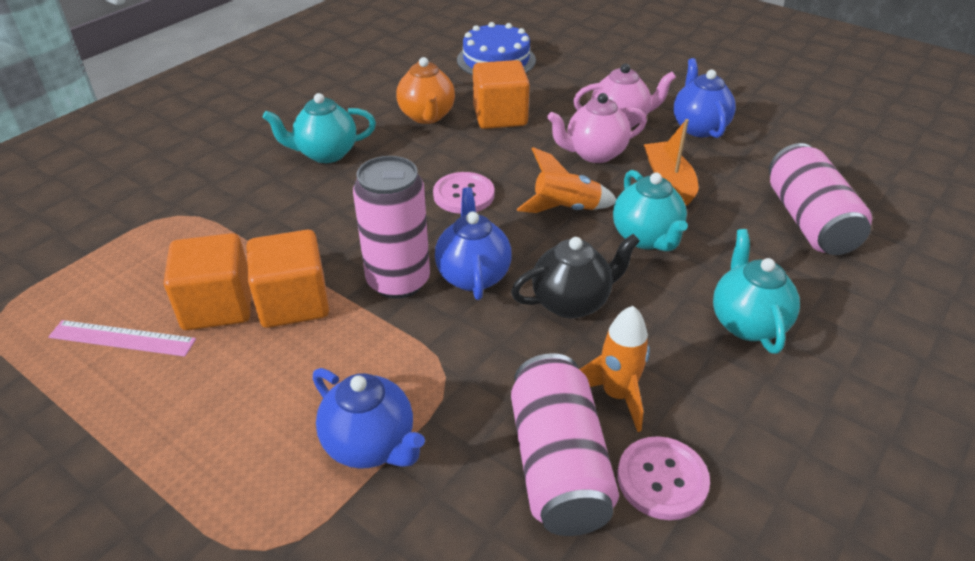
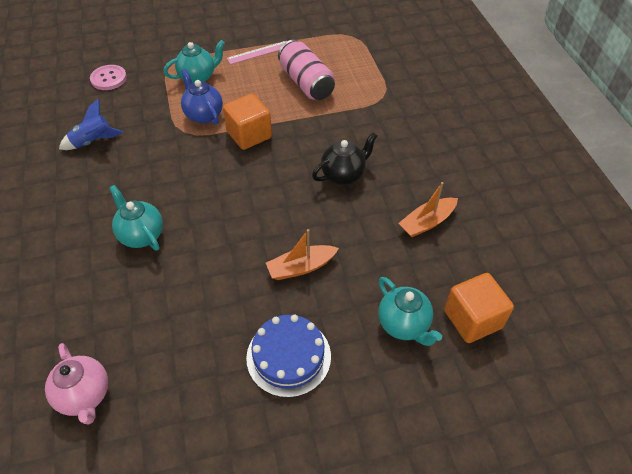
blue rocket: 0 -> 1
blue teapot: 3 -> 1
orange boat: 1 -> 2
orange cube: 3 -> 2
orange rocket: 2 -> 0
orange teapot: 1 -> 0
pink button: 2 -> 1
pink can: 3 -> 1
pink teapot: 2 -> 1

